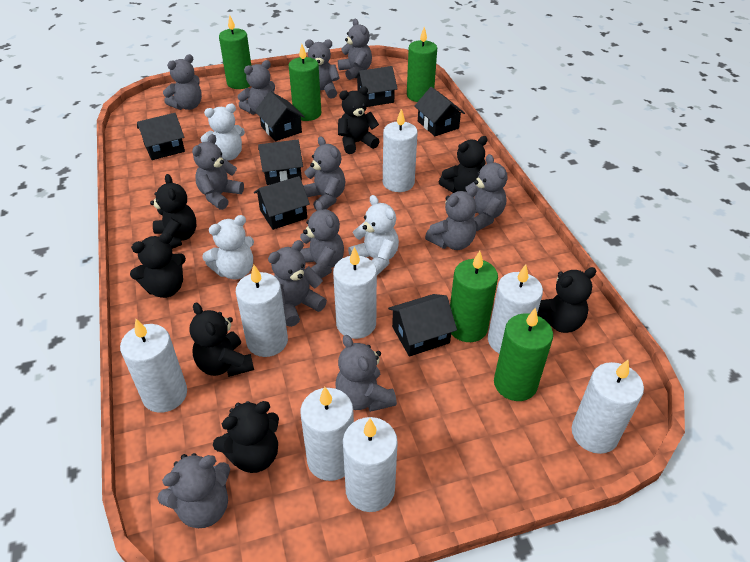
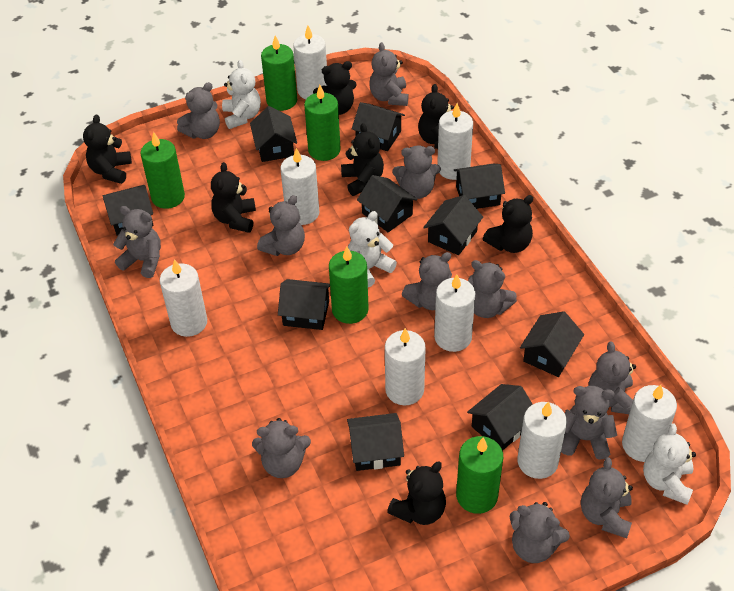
black house: 7 -> 10

